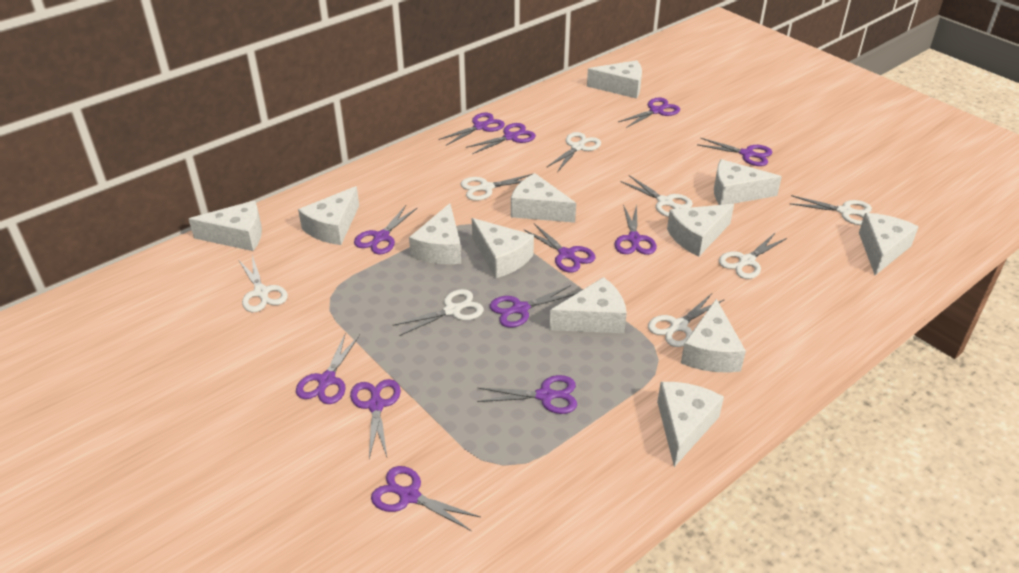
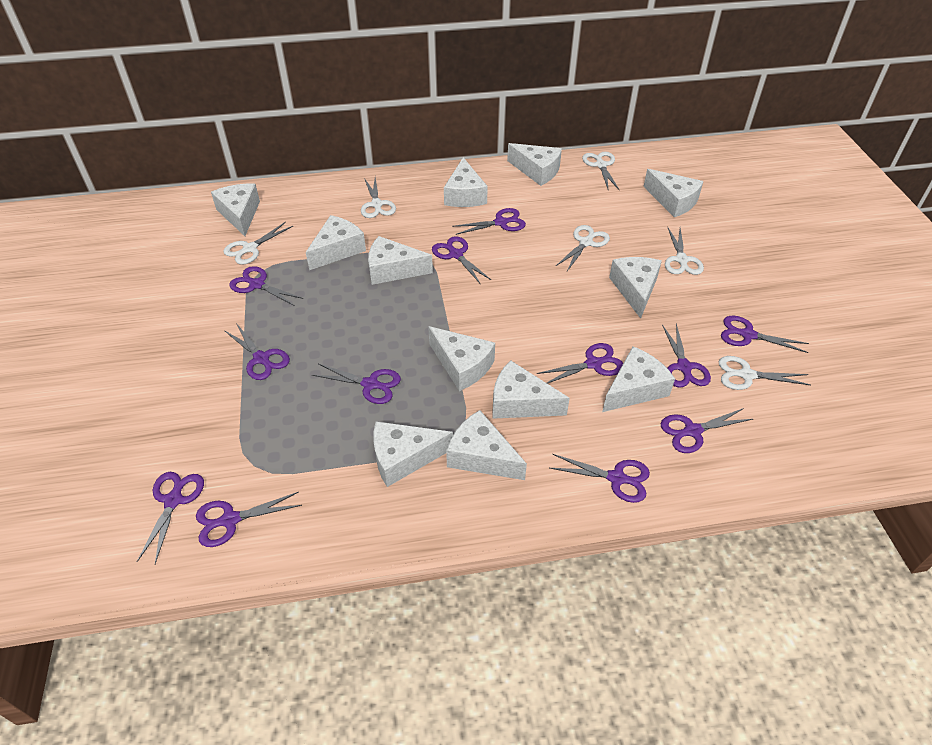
white scissors: 8 -> 6

